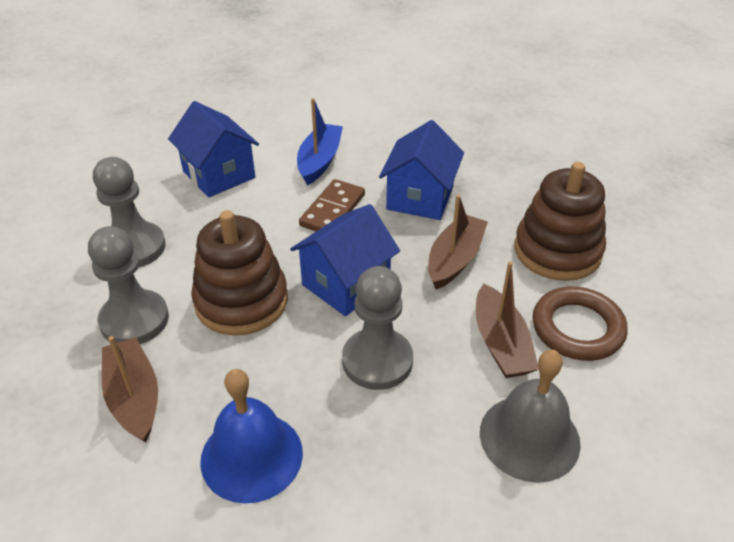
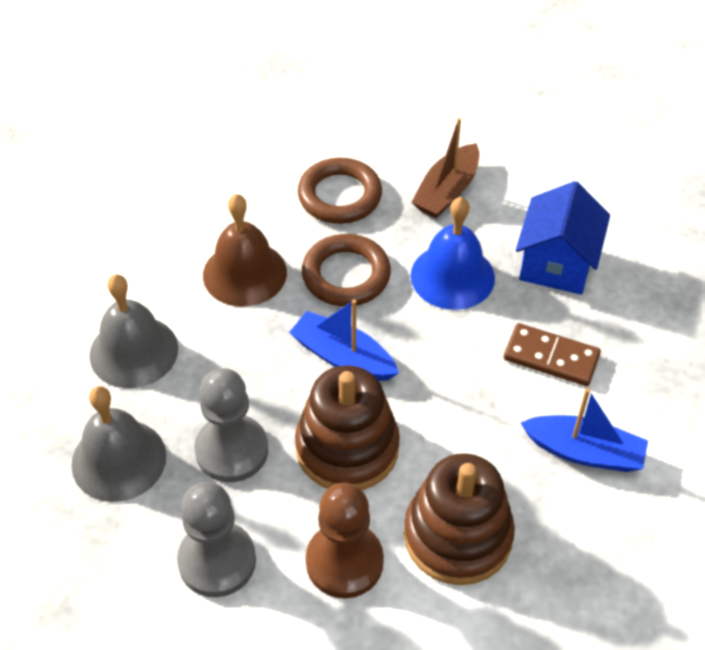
blue boat: 1 -> 2
blue house: 3 -> 1
brown bell: 0 -> 1
brown boat: 3 -> 1
brown pawn: 0 -> 1
brown ring: 1 -> 2
grey bell: 1 -> 2
grey pawn: 3 -> 2

